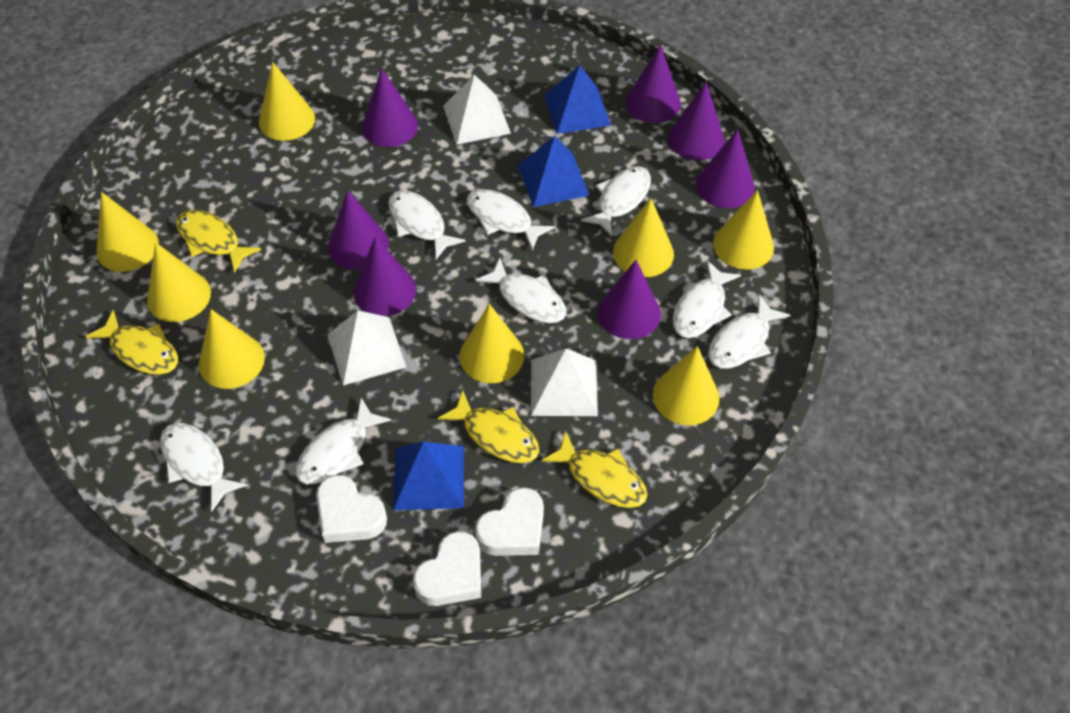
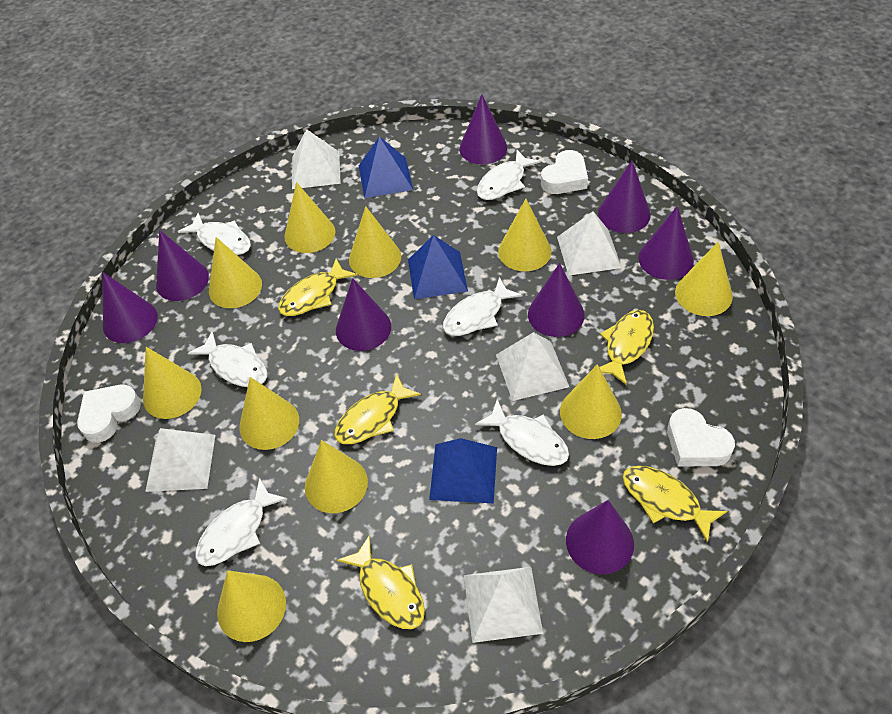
purple cone: 7 -> 8
white fish: 8 -> 6
white pyramid: 3 -> 5
yellow cone: 8 -> 10
yellow fish: 4 -> 5

